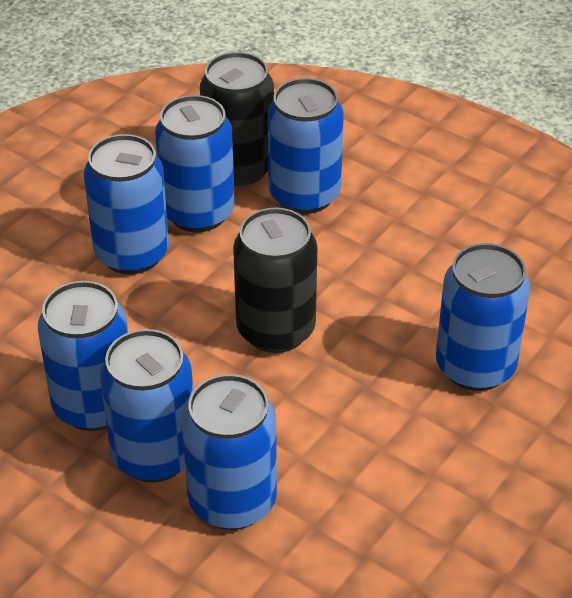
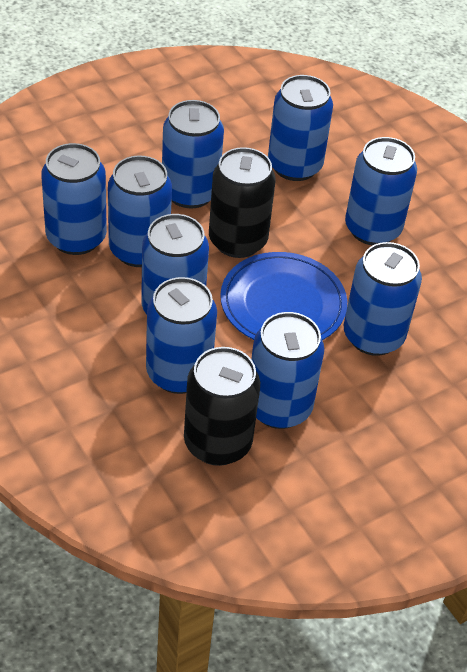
blue can: 7 -> 9
blue plate: 0 -> 1

